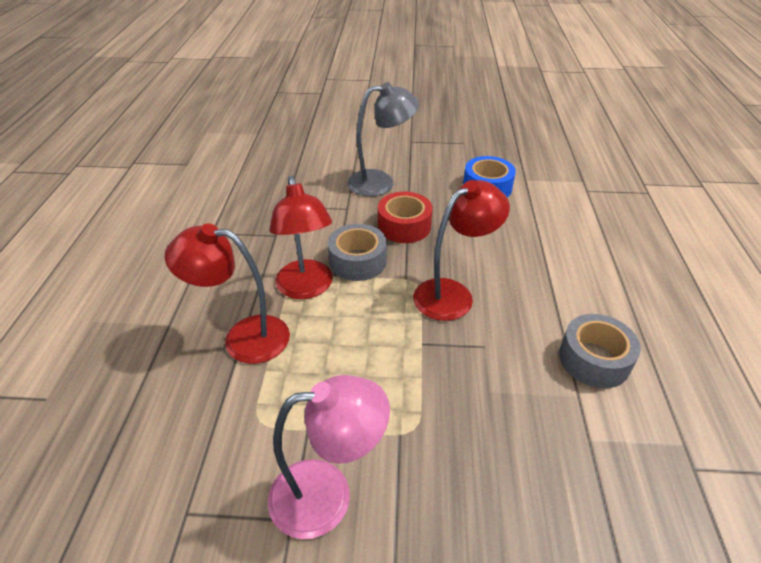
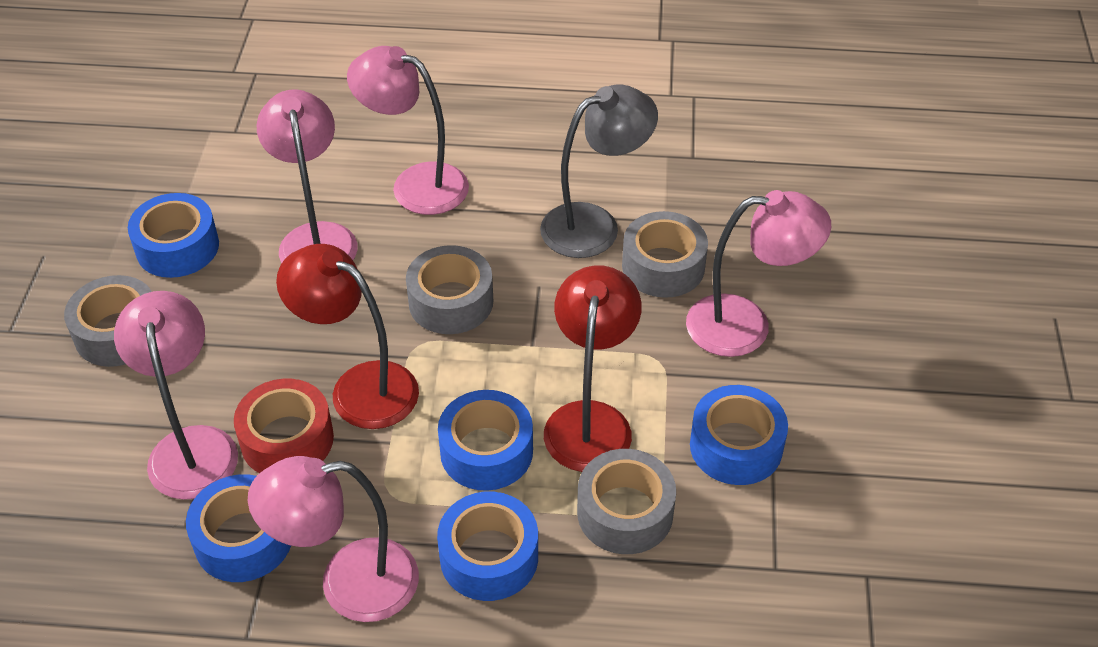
blue tape: 1 -> 5
grey tape: 2 -> 4
pink lamp: 1 -> 5
red lamp: 3 -> 2

